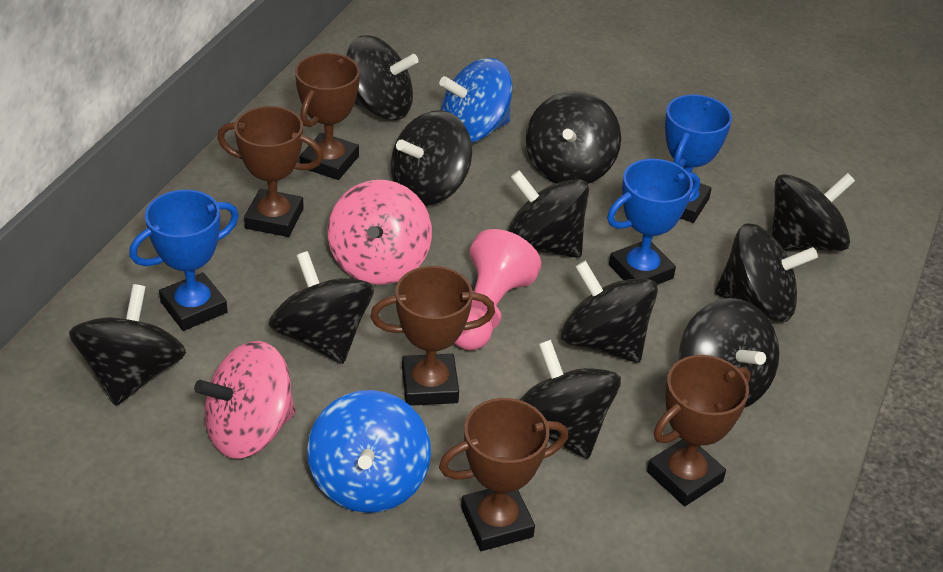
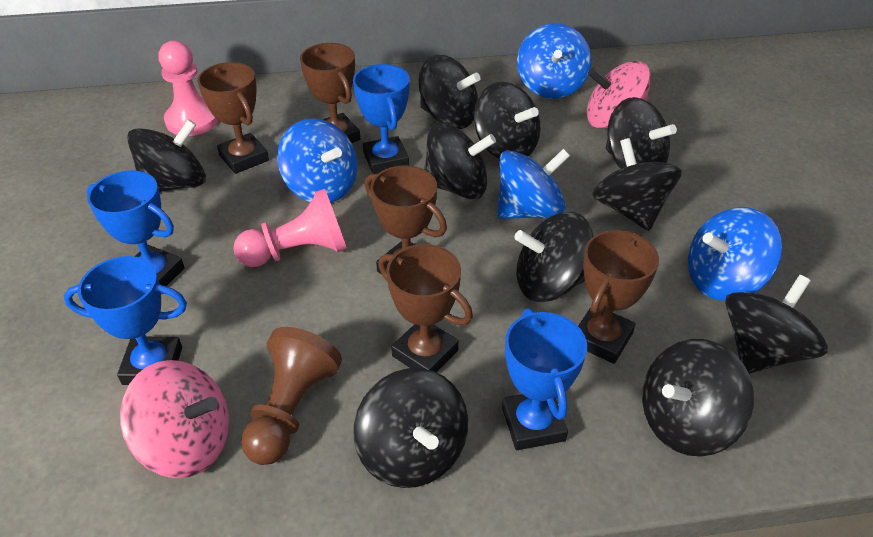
black spinning top: 11 -> 10
blue spinning top: 2 -> 4
blue trophy: 3 -> 4
brown pawn: 0 -> 1
pink pawn: 1 -> 2

